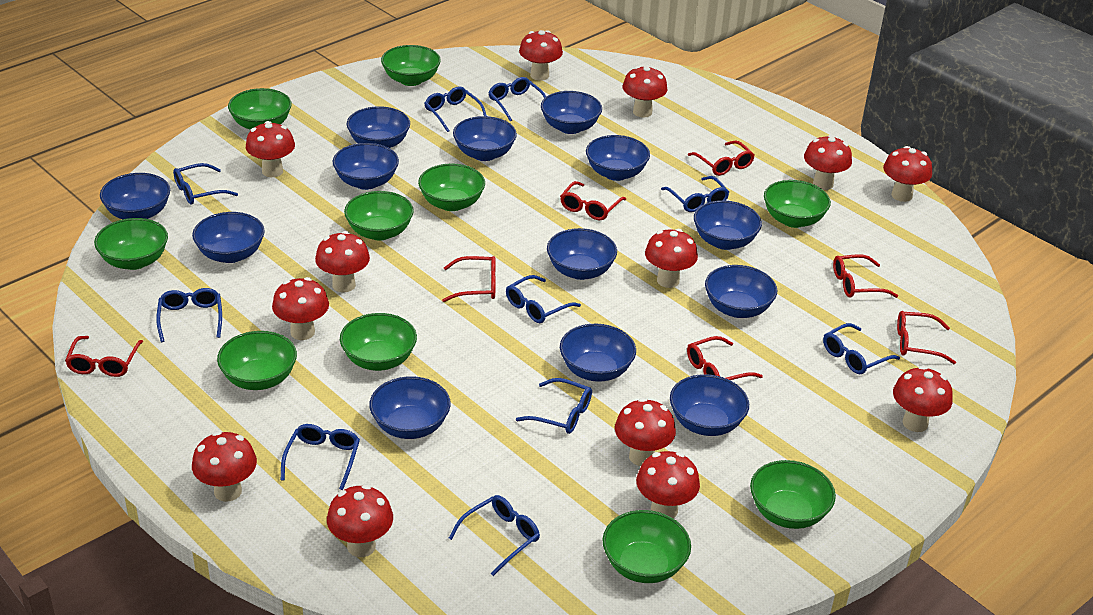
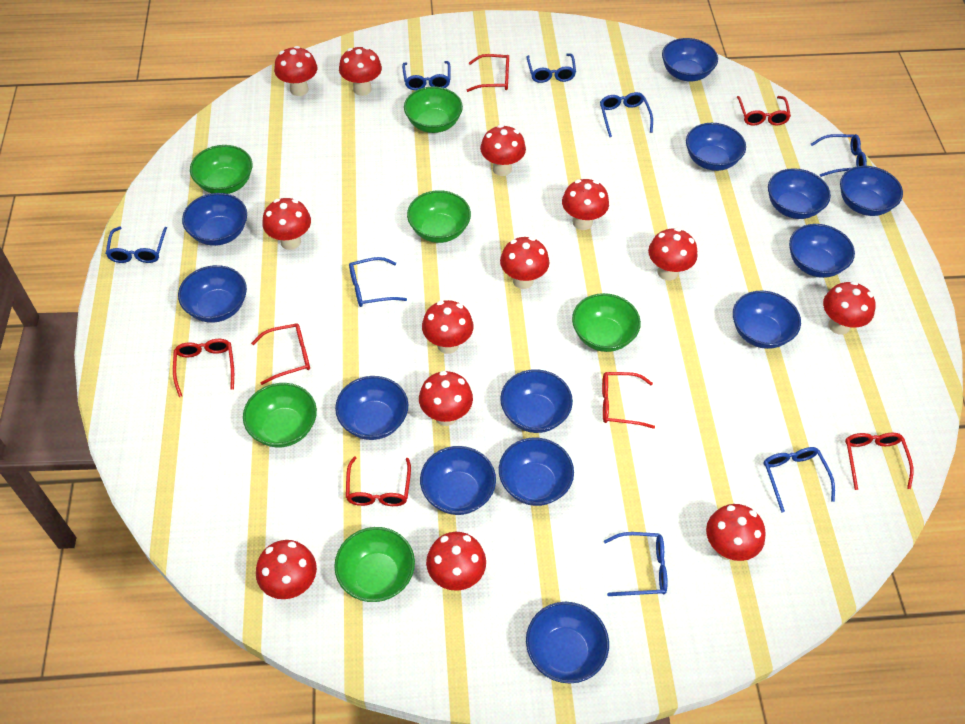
blue glasses: 10 -> 8
green bowl: 10 -> 6

